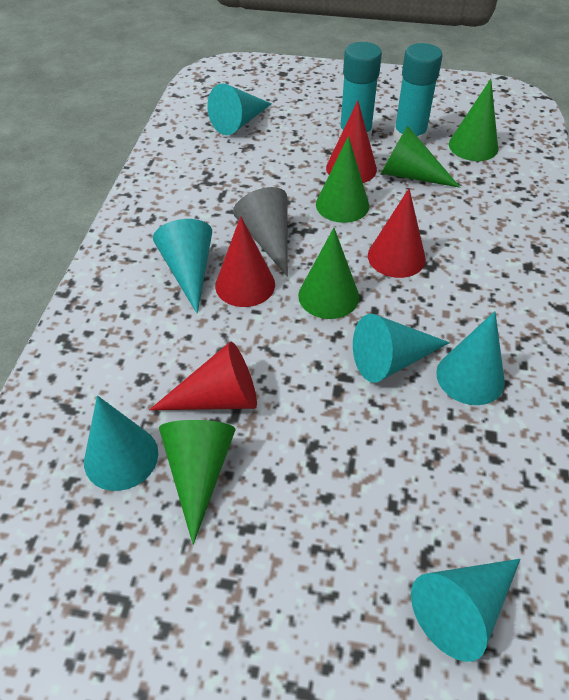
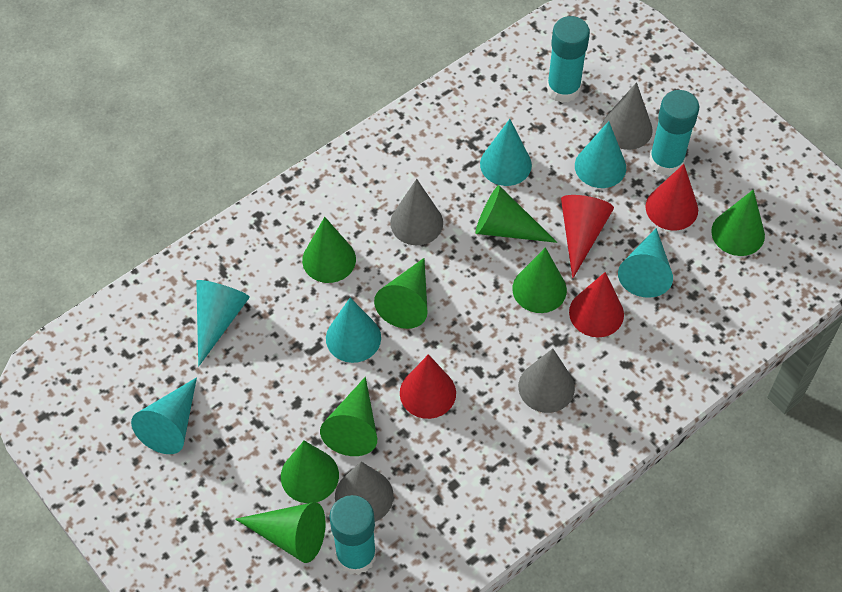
green cone: 5 -> 8
grey cone: 1 -> 4
turquoise glue stick: 2 -> 3

